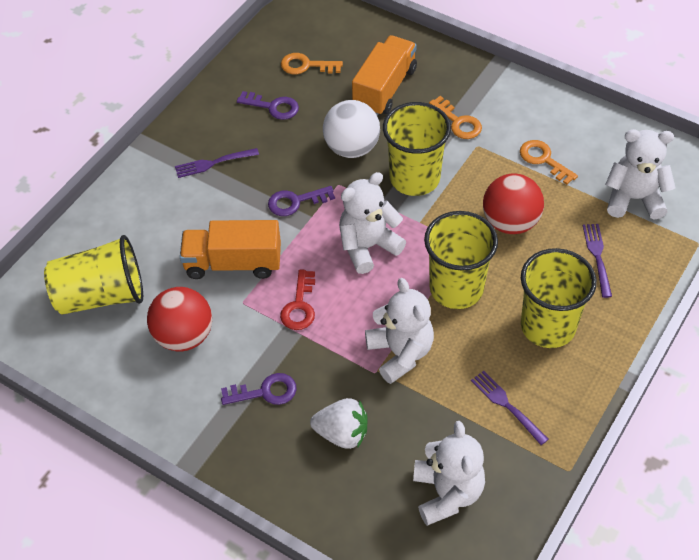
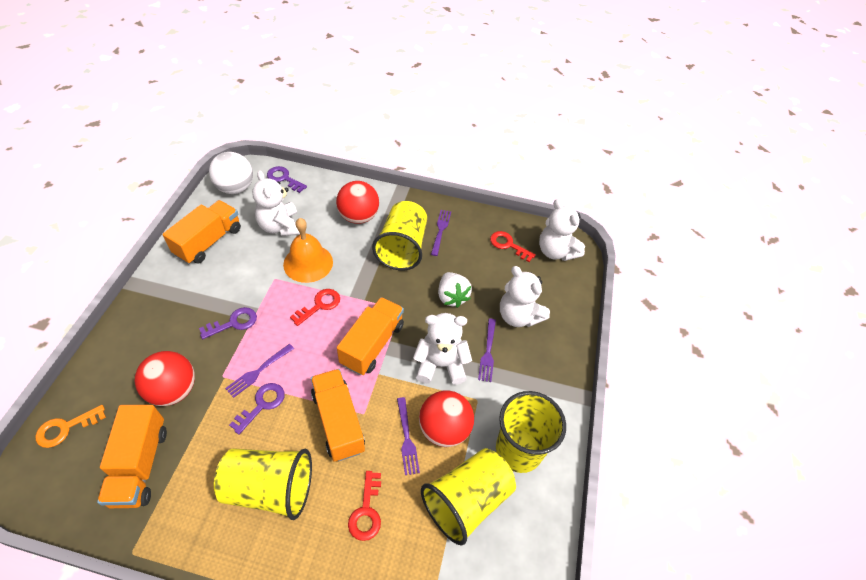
orange bell: 0 -> 1
orange key: 3 -> 1
orange truck: 2 -> 4
purple fork: 3 -> 4
red ball: 2 -> 3
red key: 1 -> 3

